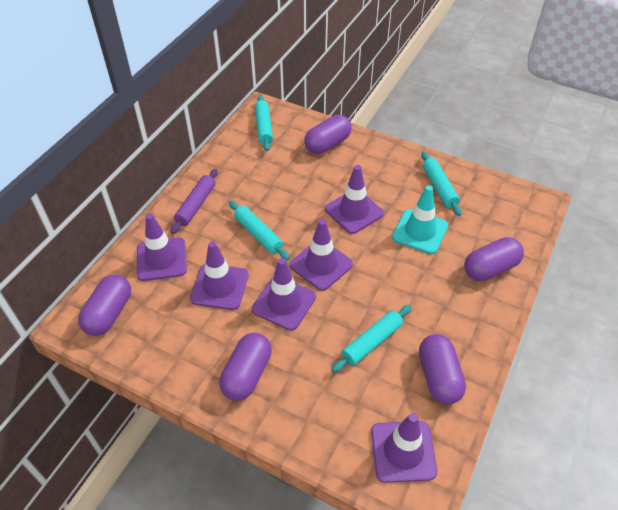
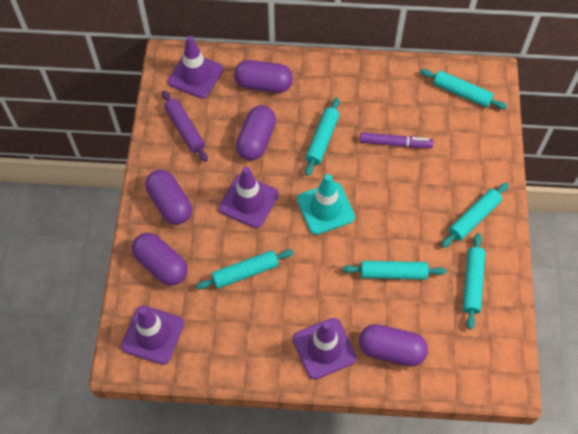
purple marker: 0 -> 1
purple traffic cone: 6 -> 4
turquoise rolling pin: 4 -> 6

